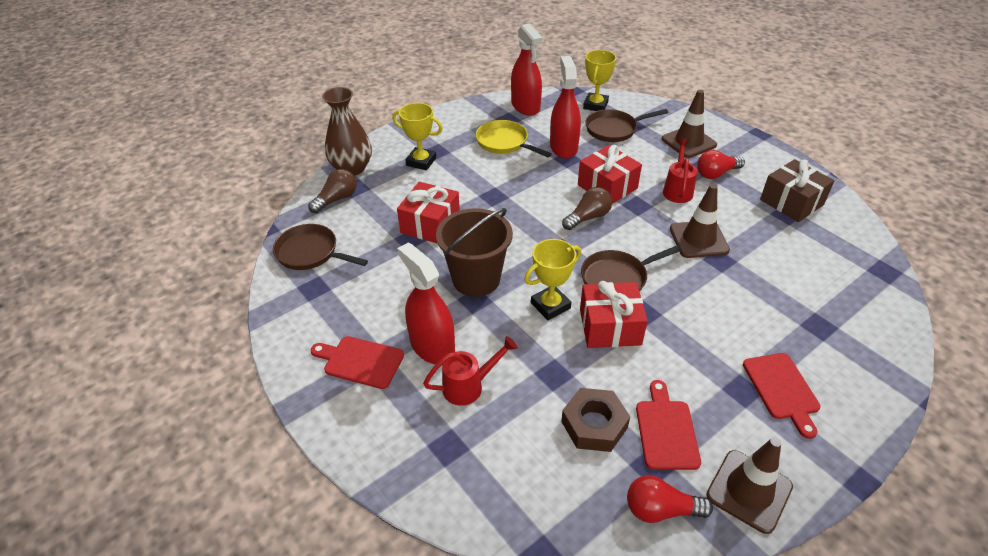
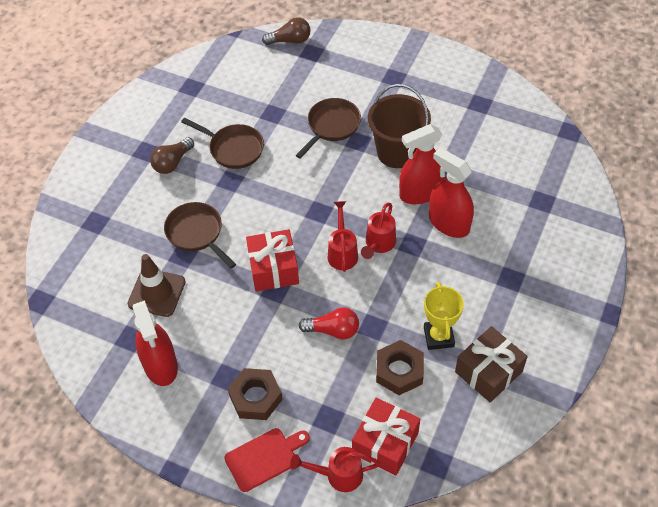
brown nut: 1 -> 2
brown traffic cone: 3 -> 1
brown vase: 1 -> 0
red cutting board: 3 -> 1
red gift: 3 -> 2
red light bulb: 2 -> 1
red watering can: 2 -> 3
yellow pan: 1 -> 0
yellow trophy: 3 -> 1

